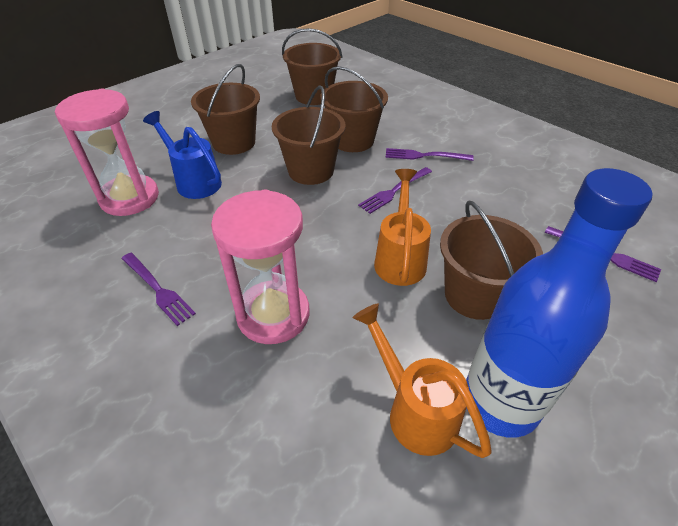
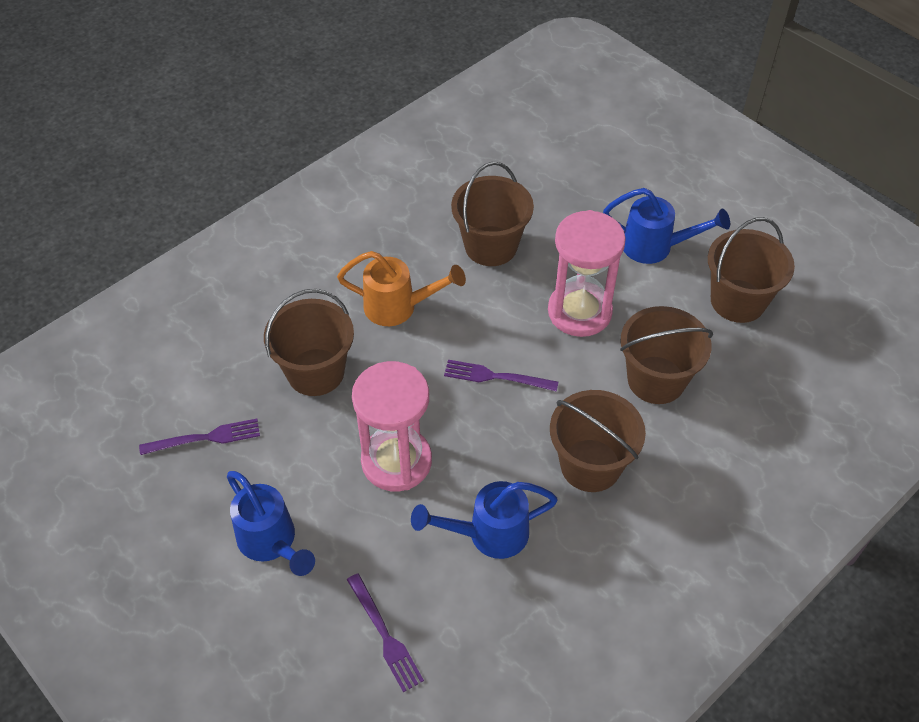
blue bottle: 1 -> 0
blue watering can: 1 -> 3
orange watering can: 2 -> 1
purple fork: 4 -> 3

